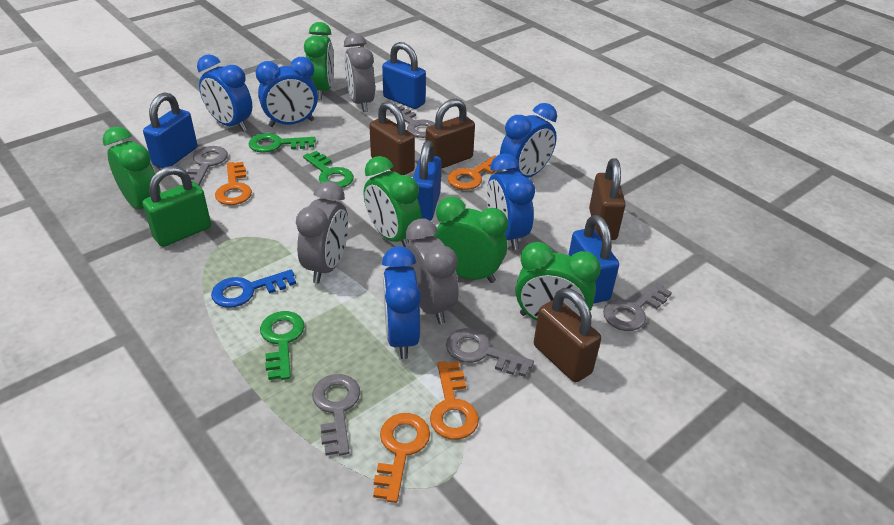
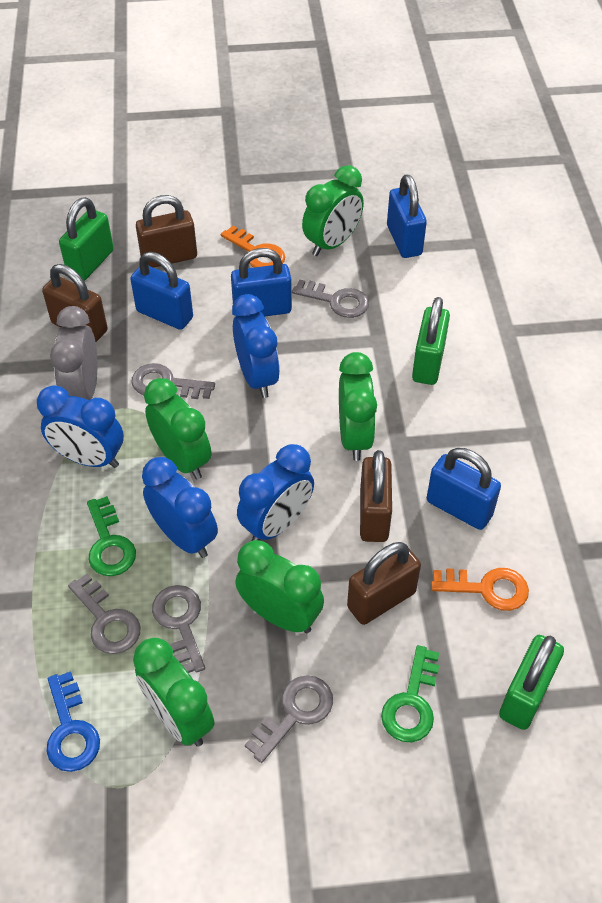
blue clock: 5 -> 4
green key: 3 -> 2
green padlock: 1 -> 3
grey clock: 3 -> 1
orange key: 4 -> 2

